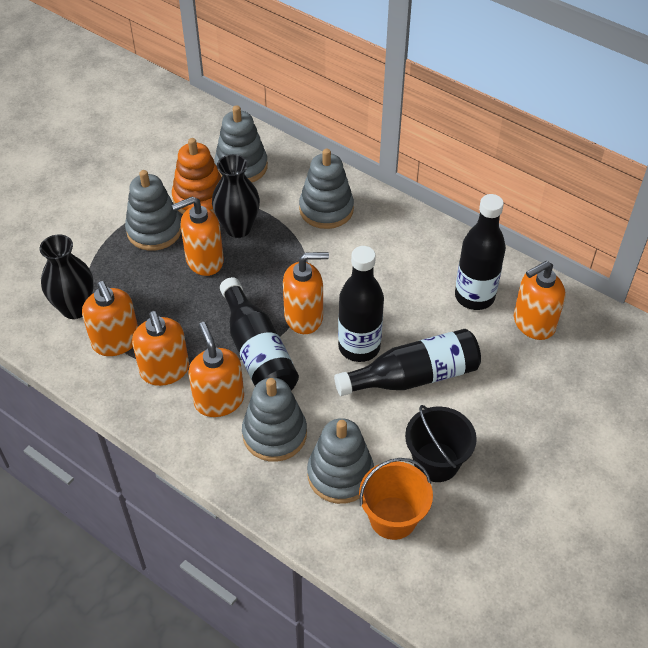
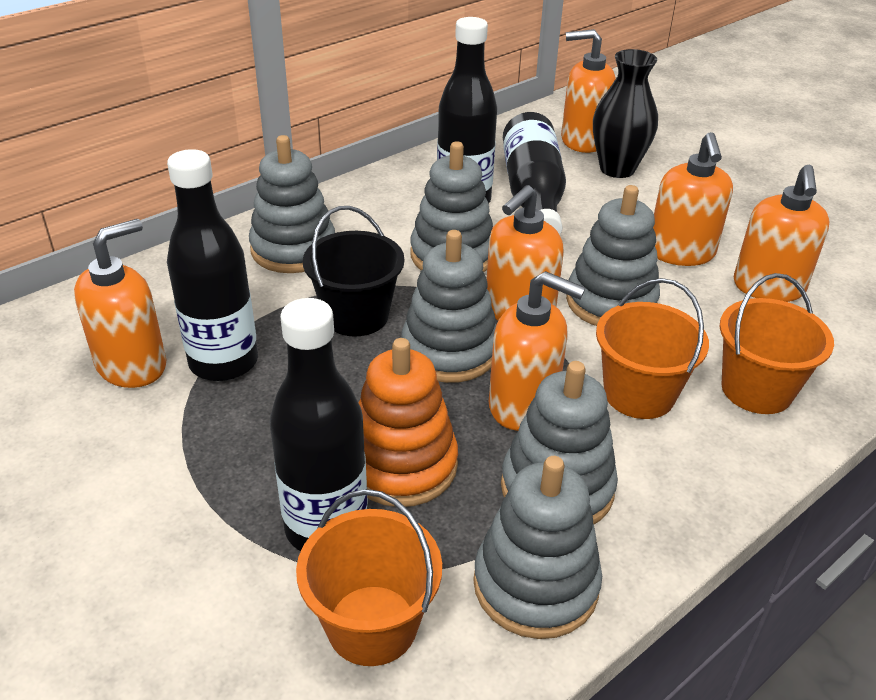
black vase: 2 -> 1
grey stacking toy: 5 -> 6
orange bucket: 1 -> 3

